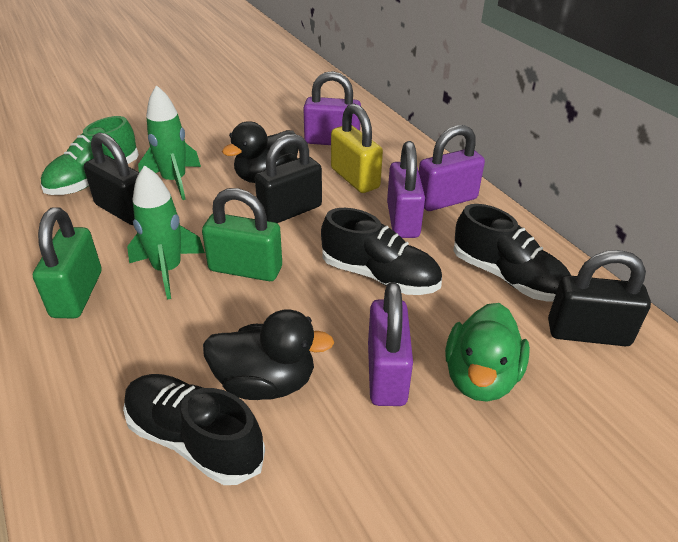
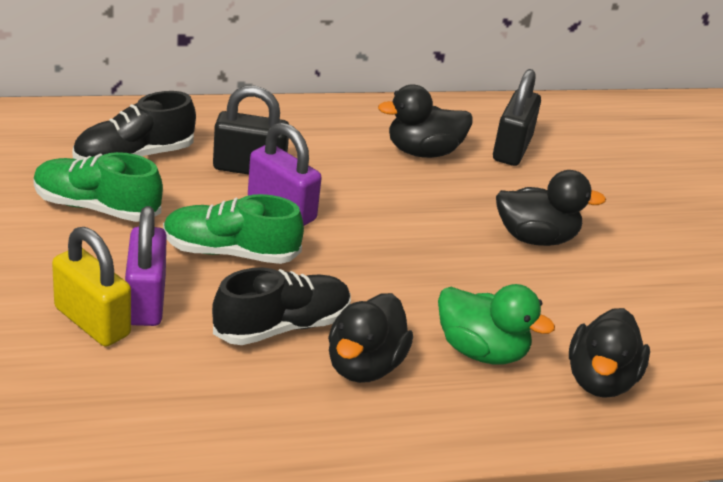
black duck: 2 -> 4
black padlock: 3 -> 2
black shoe: 3 -> 2
green padlock: 2 -> 0
green rocket: 2 -> 0
green shoe: 1 -> 2
purple padlock: 4 -> 2

